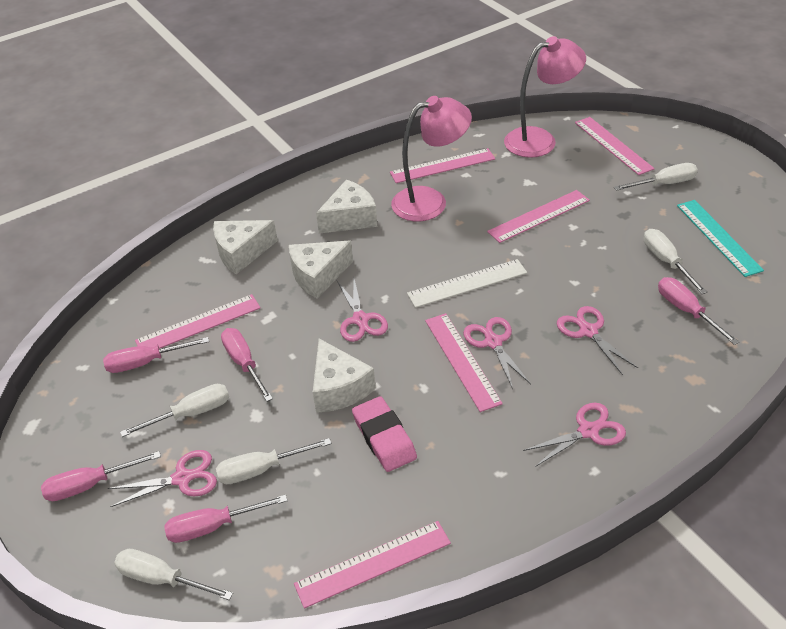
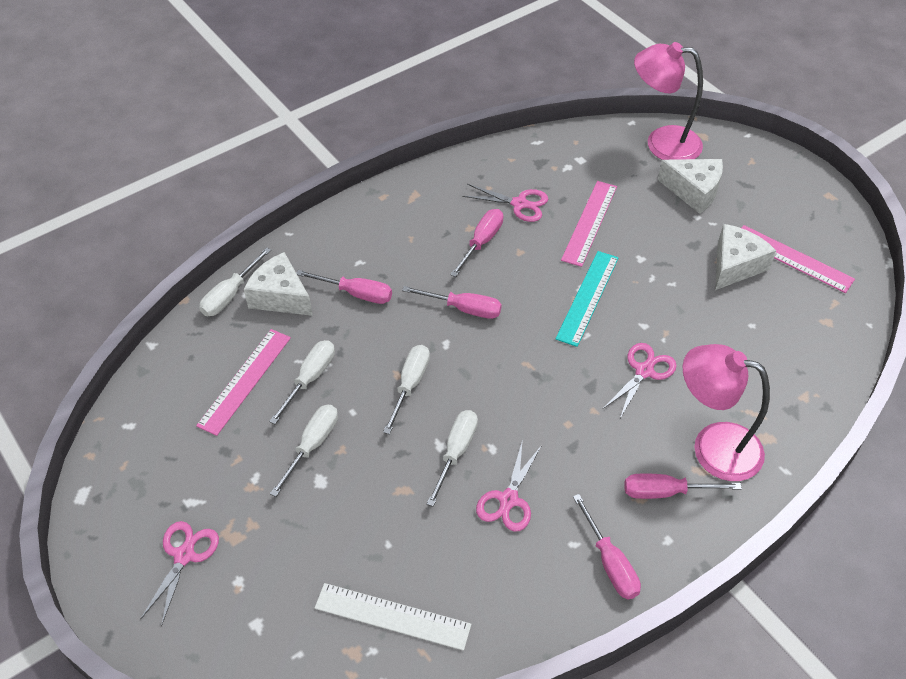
pink eraser: 1 -> 0
pink ruler: 6 -> 3
pink scissors: 5 -> 4
white cheese: 4 -> 3

